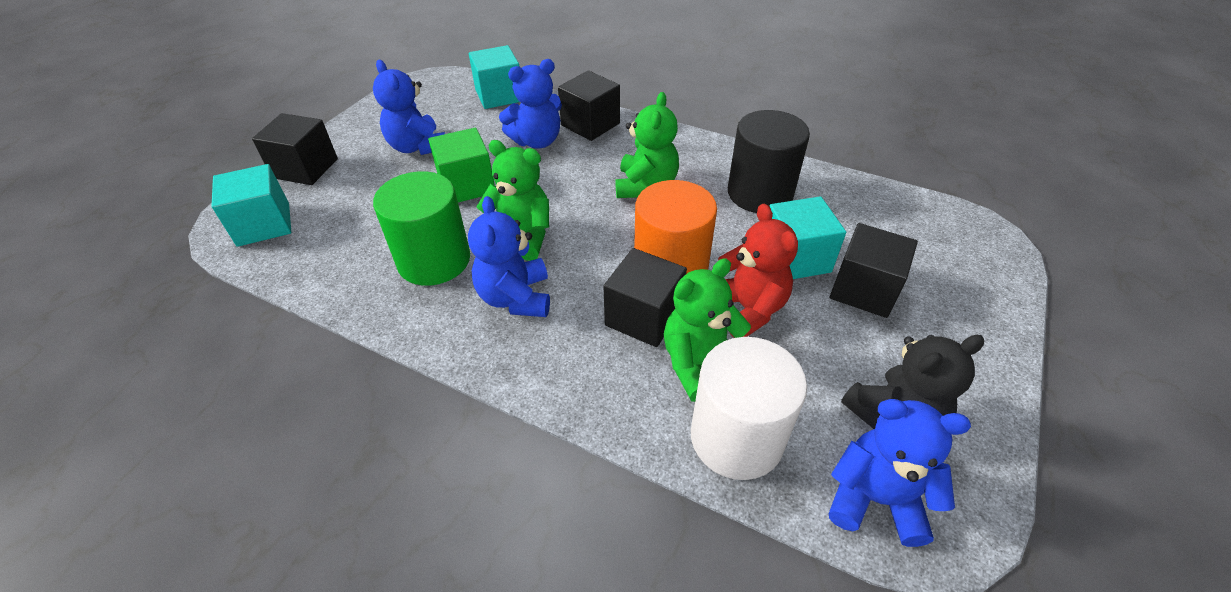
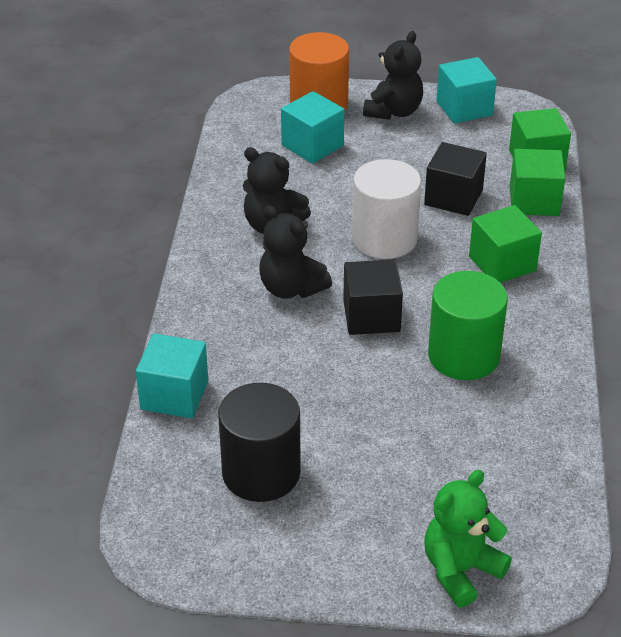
black cube: 4 -> 2
black teddy bear: 1 -> 3
blue teddy bear: 4 -> 0
green cube: 1 -> 3
green teddy bear: 3 -> 1
red teddy bear: 1 -> 0

